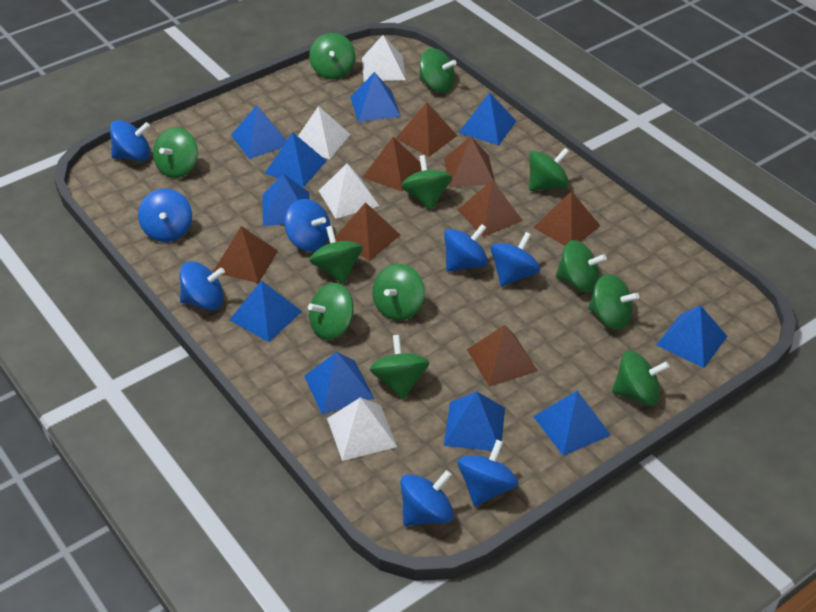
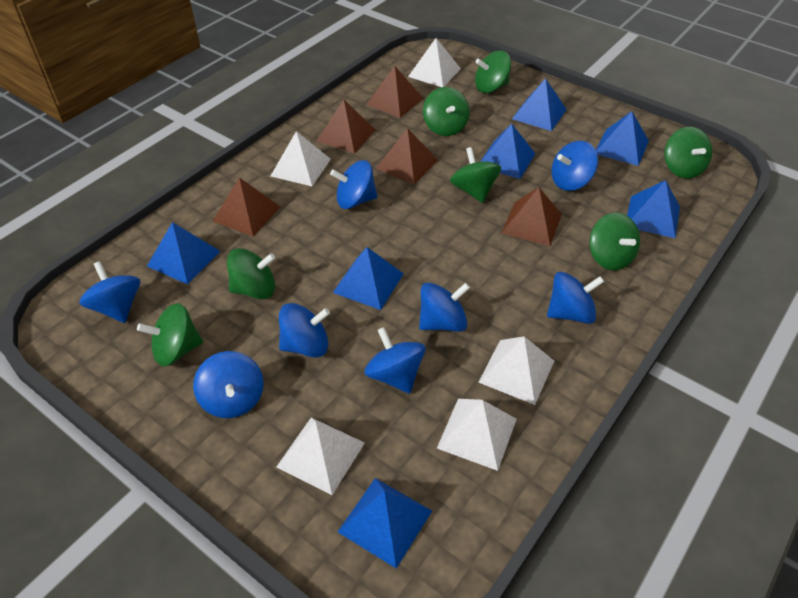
blue pyramid: 10 -> 7
brown pyramid: 8 -> 5
green spinning top: 12 -> 7
white pyramid: 4 -> 5

